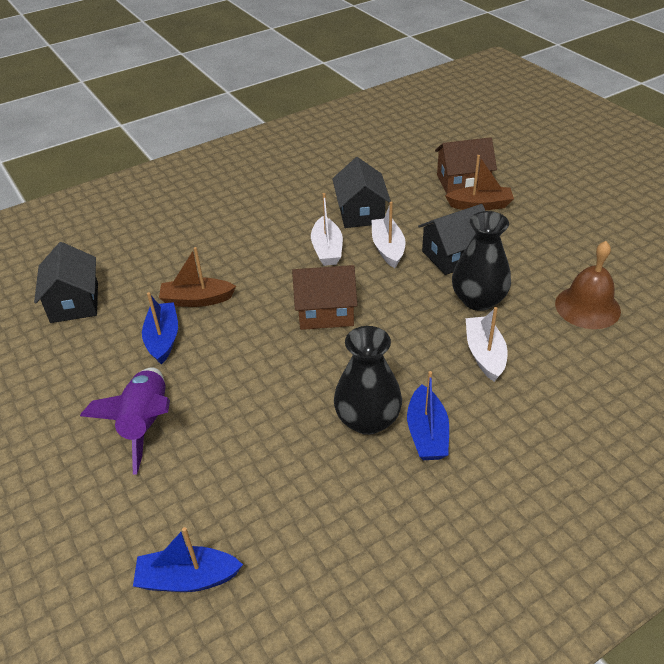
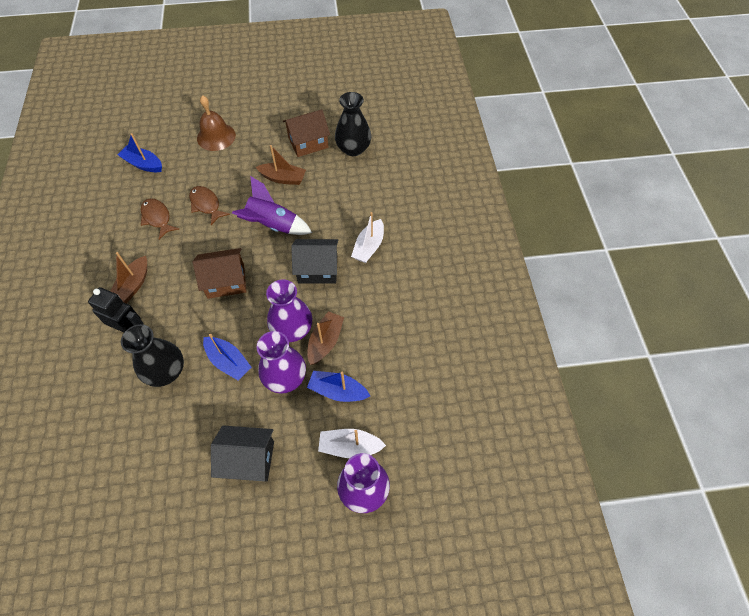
black house: 3 -> 2
black robot: 0 -> 1
brown boat: 2 -> 3
brown fish: 0 -> 2
purple vase: 0 -> 3
white boat: 3 -> 2

